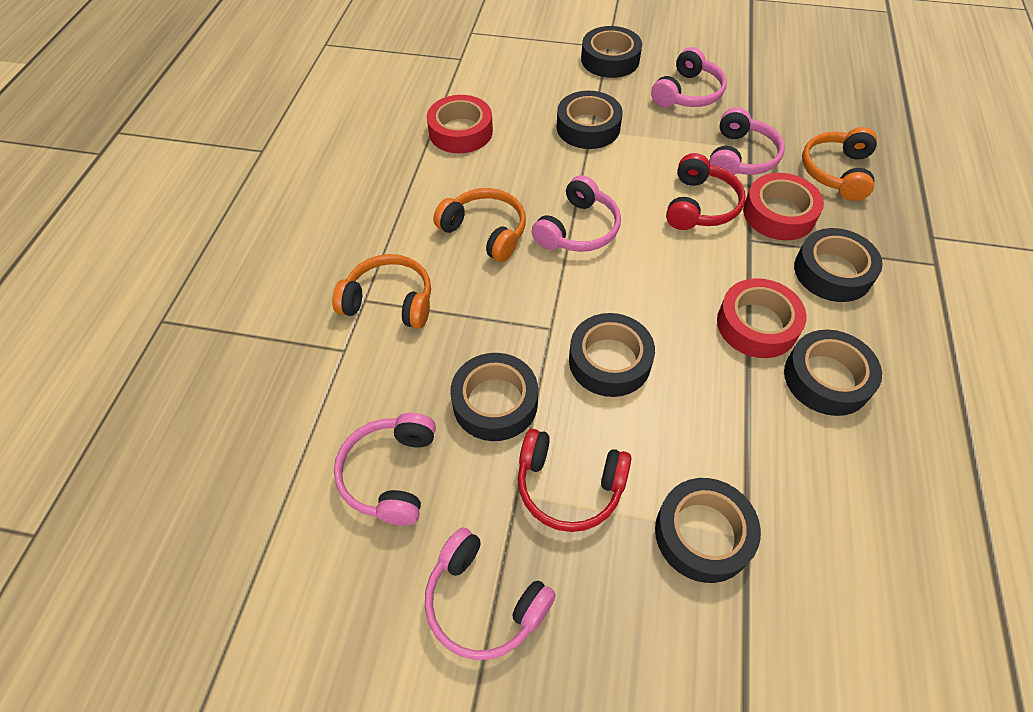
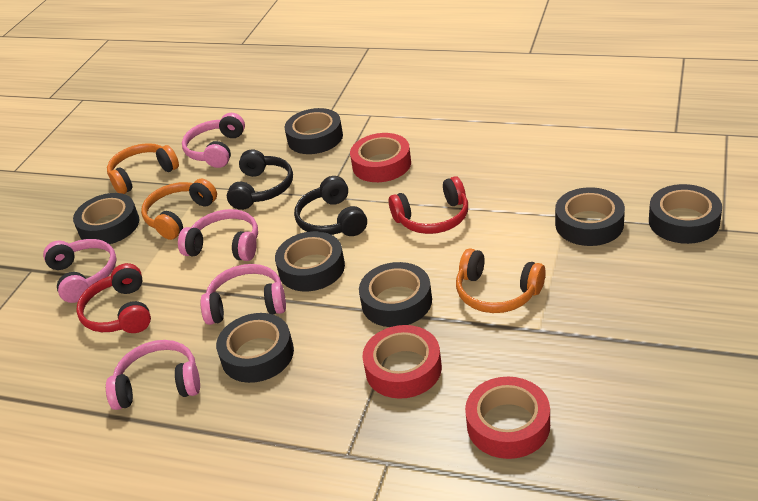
black headphones: 0 -> 2

